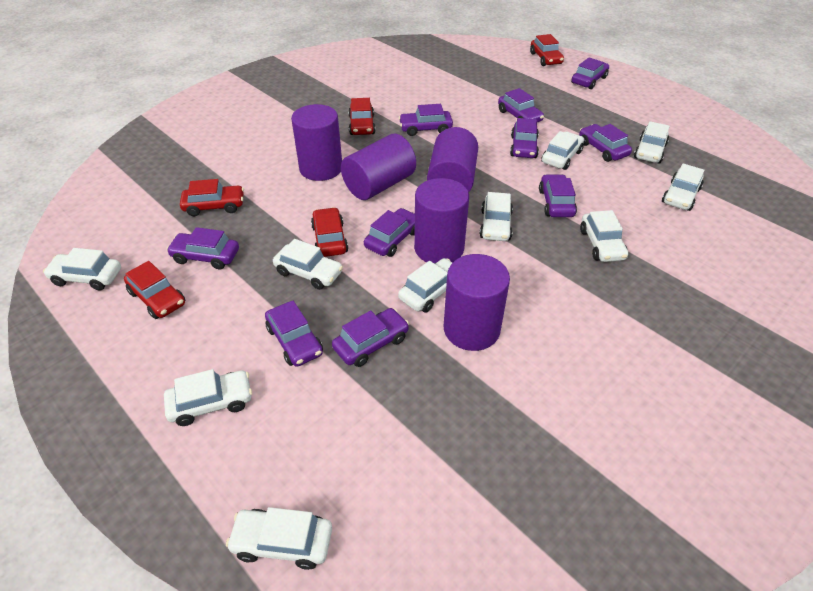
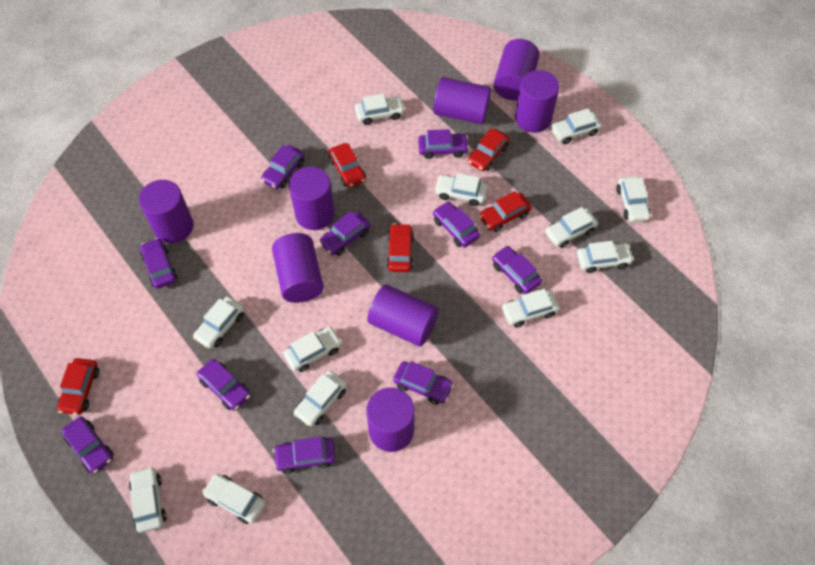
purple cylinder: 5 -> 8
white car: 10 -> 12

